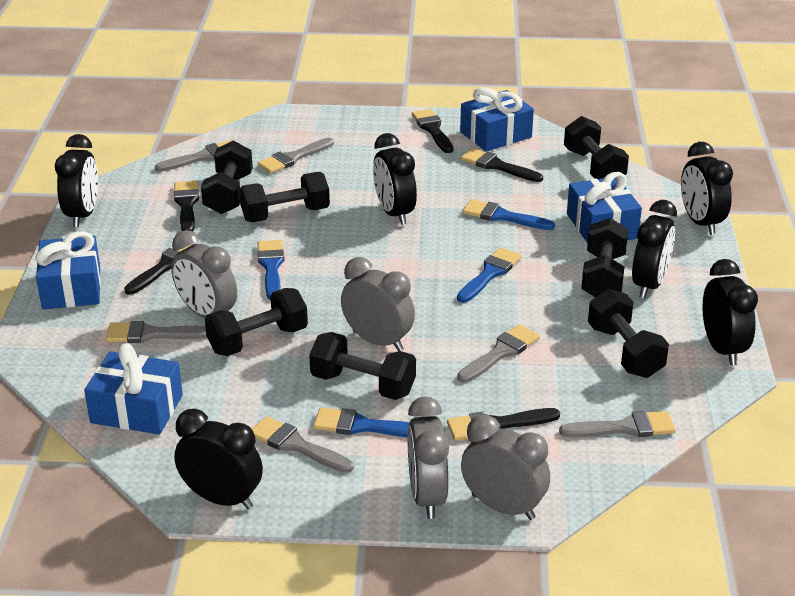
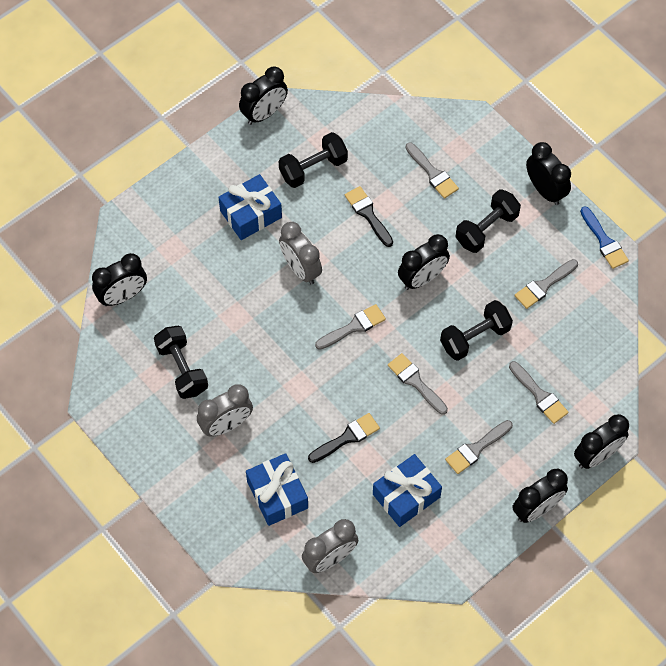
black brush: 5 -> 2
black dumbbell: 7 -> 4
blue brush: 4 -> 1
blue gift: 4 -> 3
grey clock: 4 -> 3

